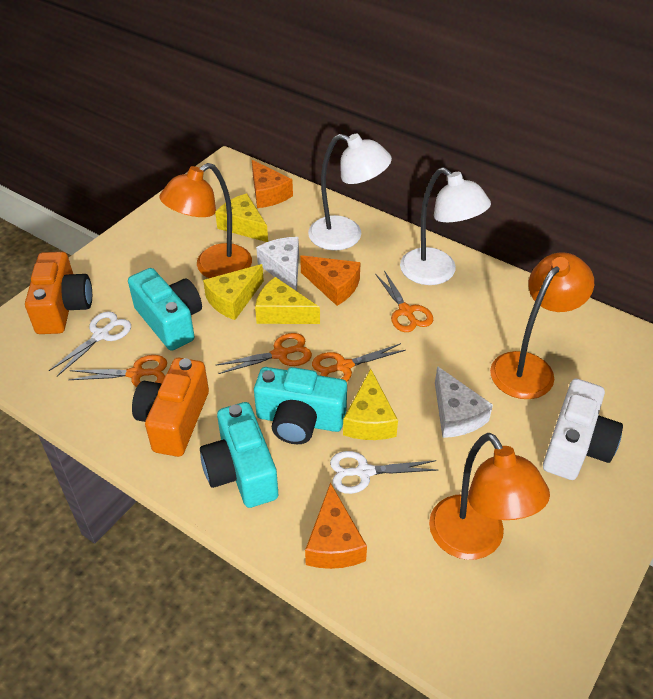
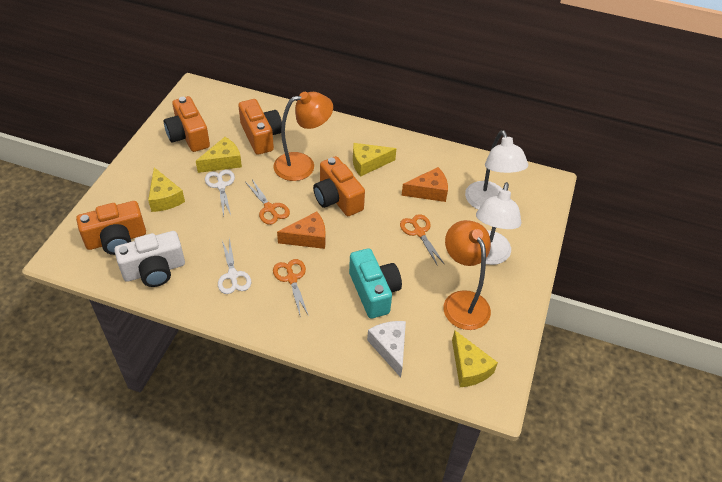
orange camera: 2 -> 4
orange cheese: 3 -> 2
orange lamp: 3 -> 2
orange scissors: 4 -> 3
turquoise camera: 3 -> 1
white cheese: 2 -> 1

